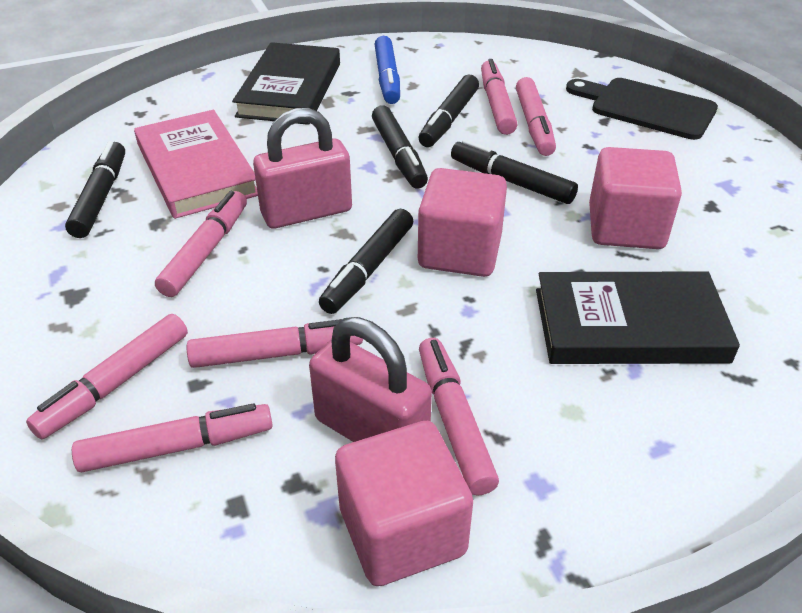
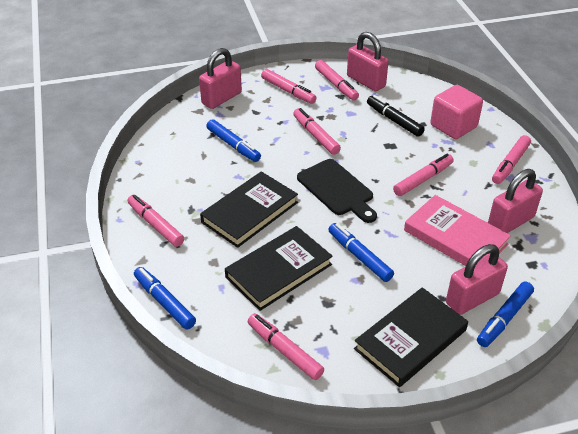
black book: 2 -> 3
black marker: 5 -> 1
blue marker: 1 -> 4
pink cube: 3 -> 1
pink padlock: 2 -> 4

